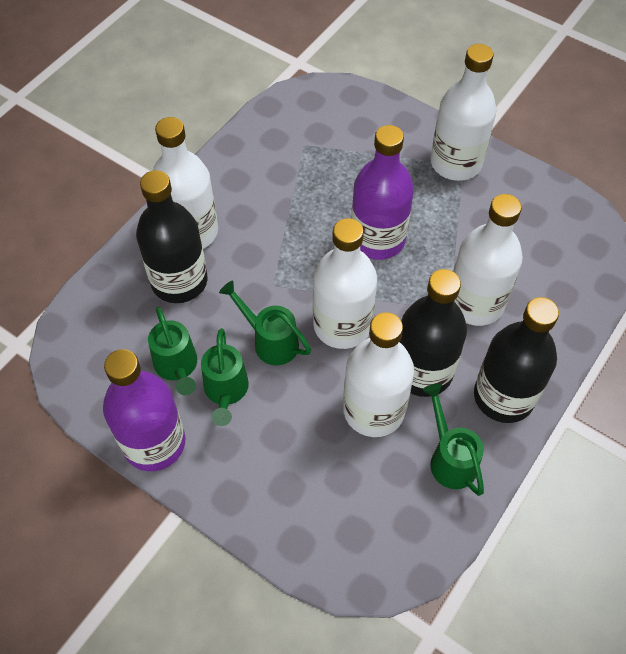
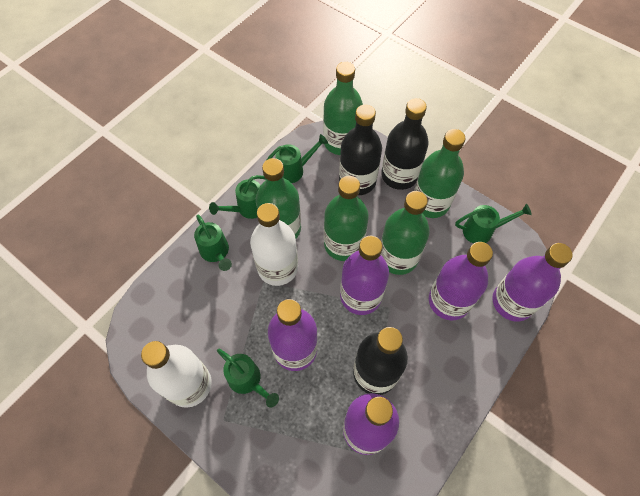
green bottle: 0 -> 5
green watering can: 4 -> 5
purple bottle: 2 -> 5
white bottle: 5 -> 2

